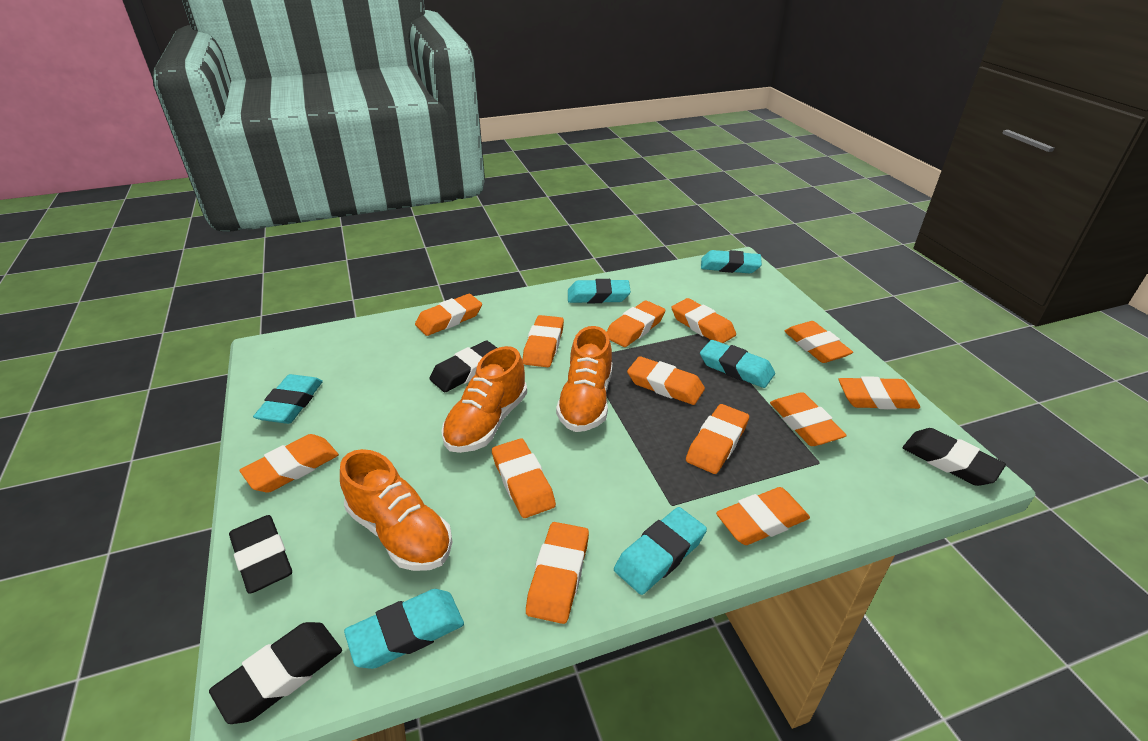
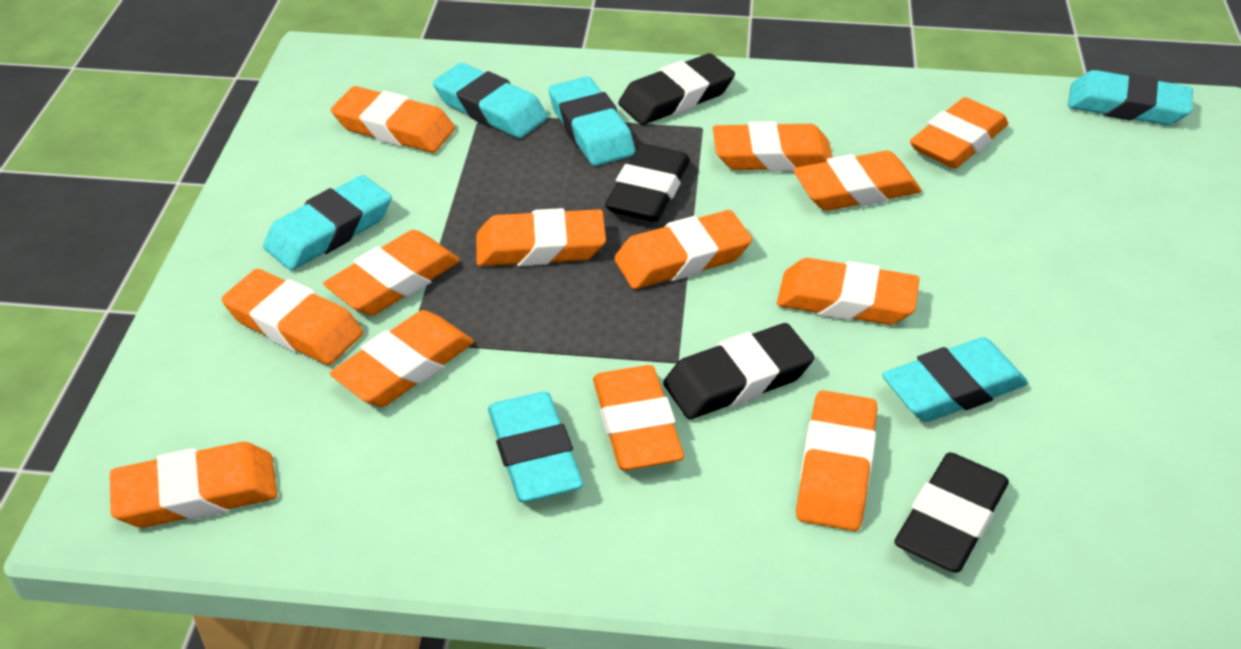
orange shoe: 3 -> 0

